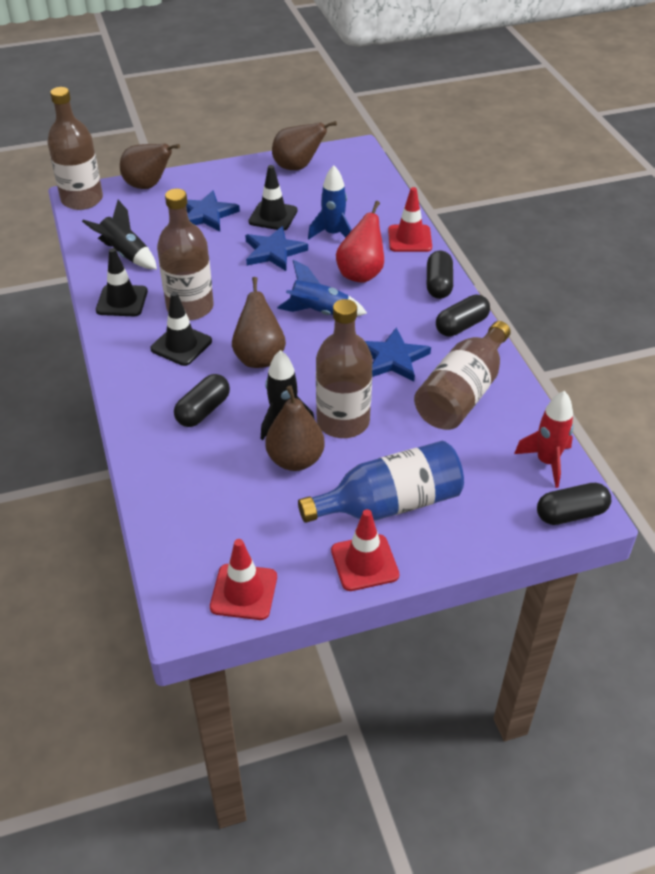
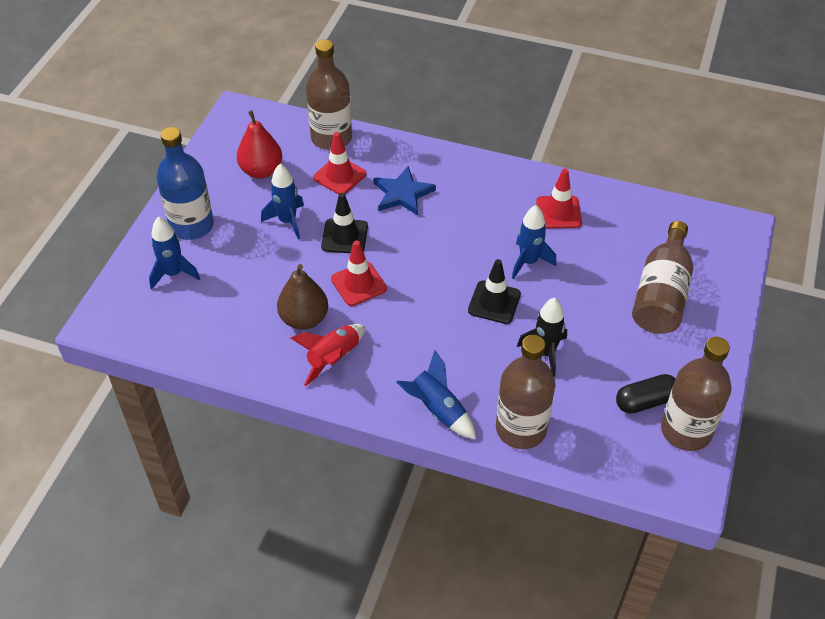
black capsule: 4 -> 1
black rocket: 2 -> 1
black traffic cone: 3 -> 2
blue rocket: 2 -> 4
blue star: 3 -> 1
brown pear: 4 -> 1

